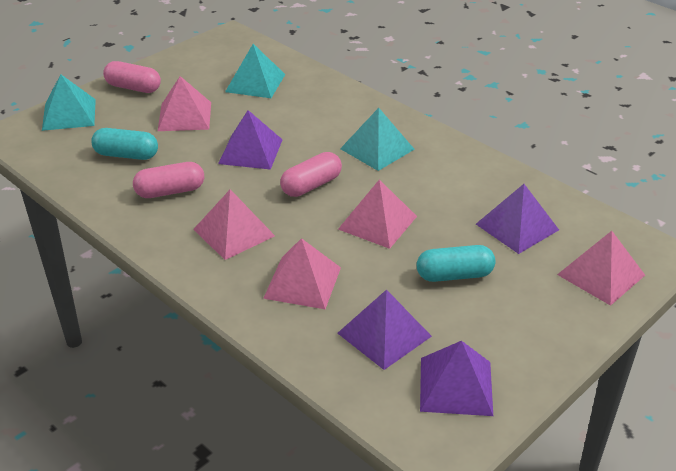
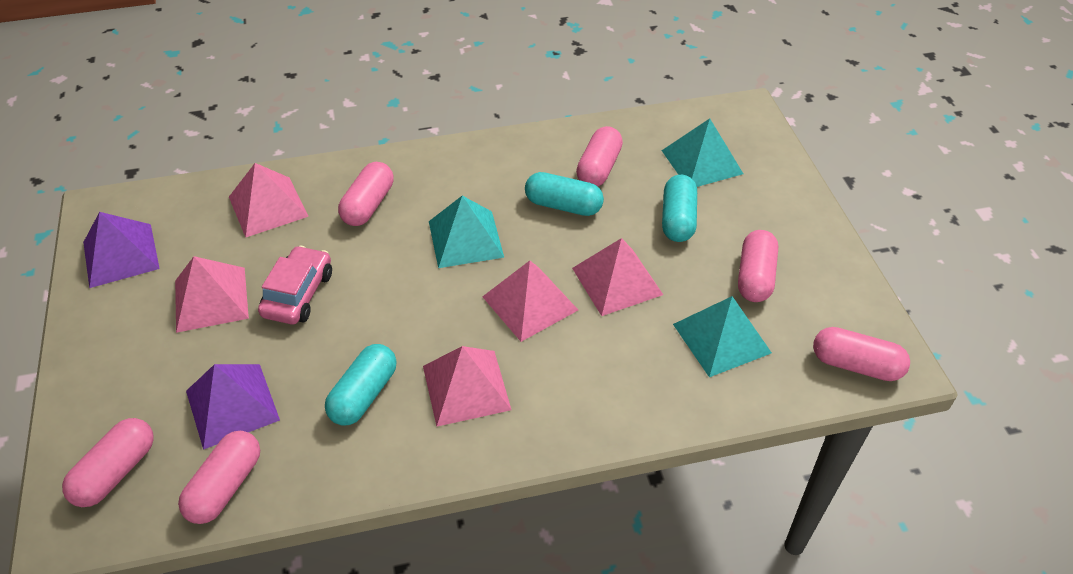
pink capsule: 3 -> 6
pink car: 0 -> 1
purple pyramid: 4 -> 2
turquoise capsule: 2 -> 3

